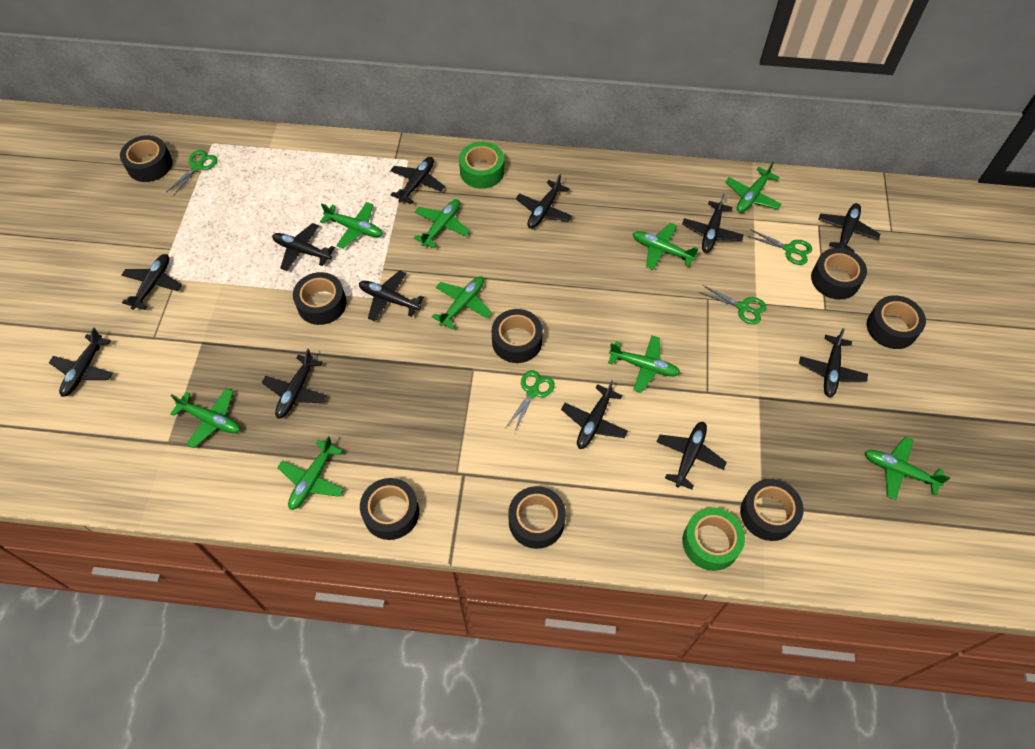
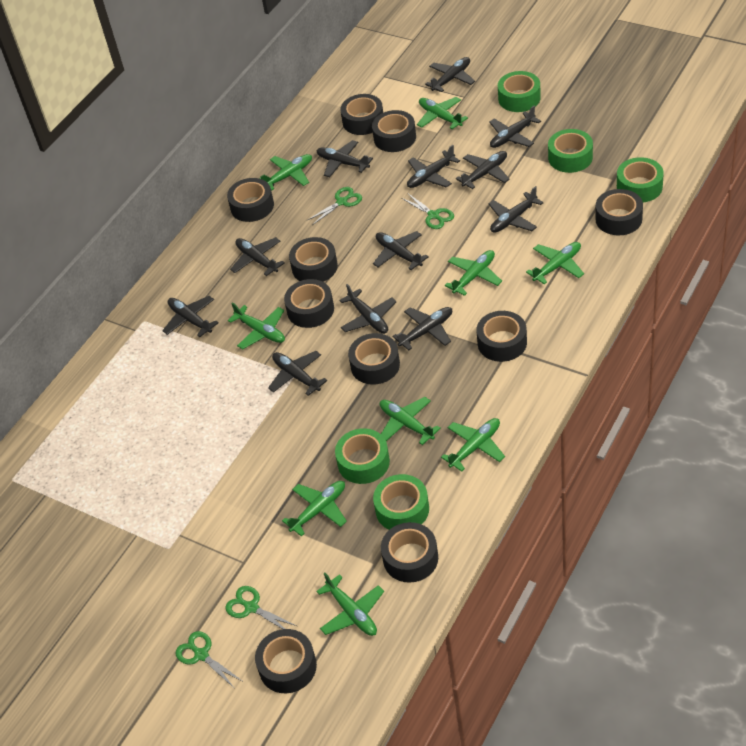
black tape: 8 -> 10
green tape: 2 -> 5

